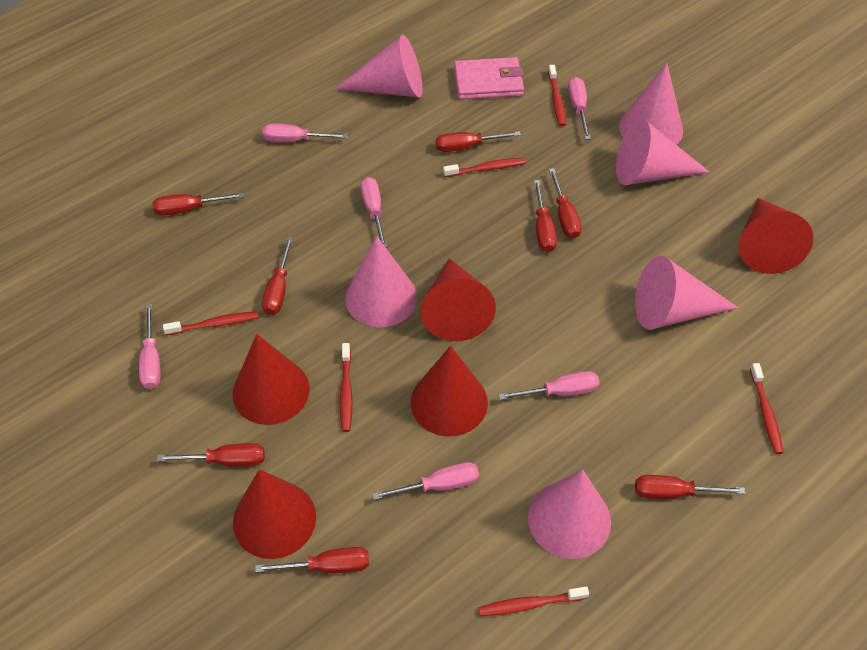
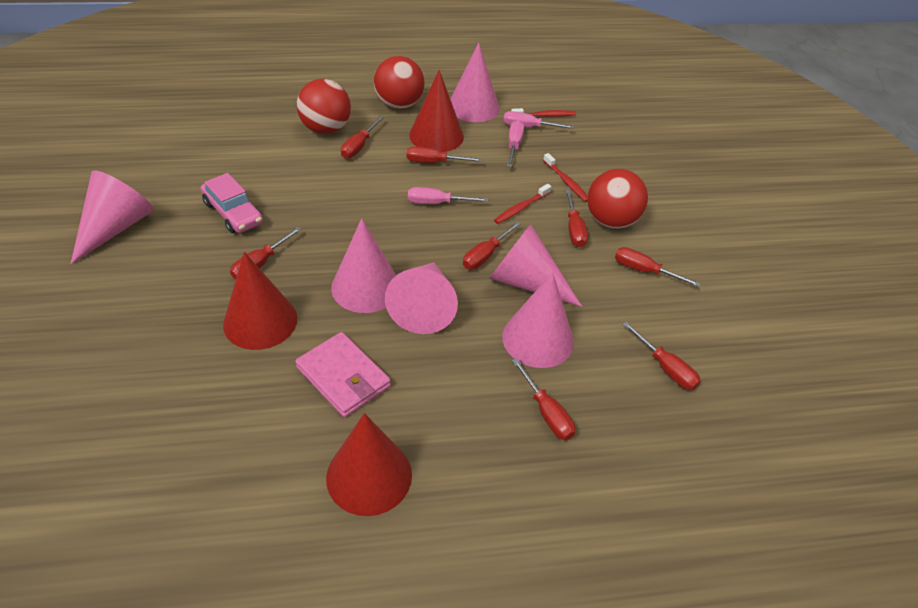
pink car: 0 -> 1
pink screwdriver: 6 -> 3
red ball: 0 -> 3
red cone: 5 -> 3
red toothbrush: 6 -> 3

